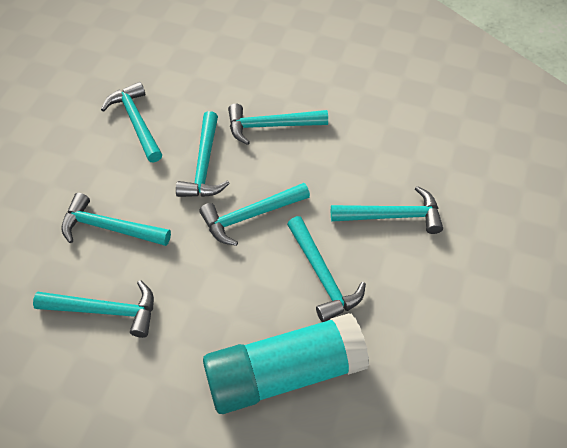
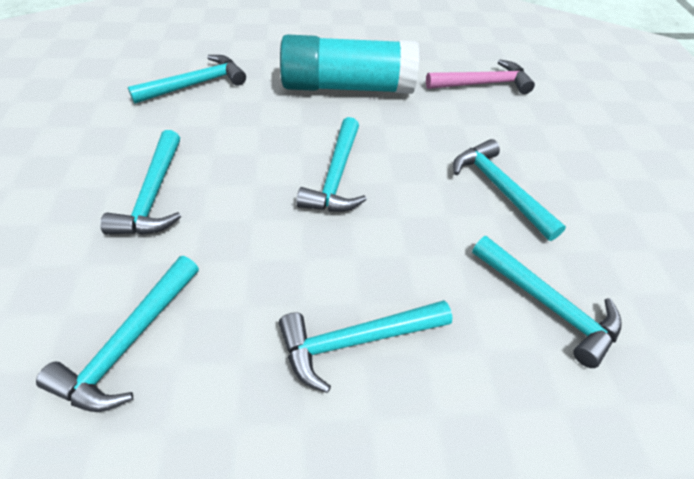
pink hammer: 0 -> 1
turquoise hammer: 8 -> 7

